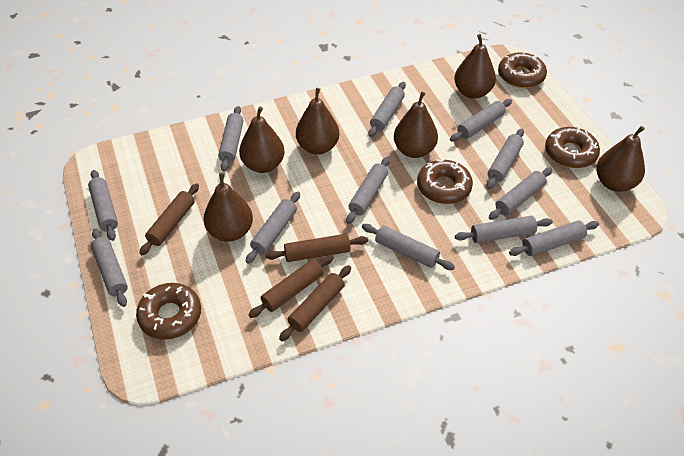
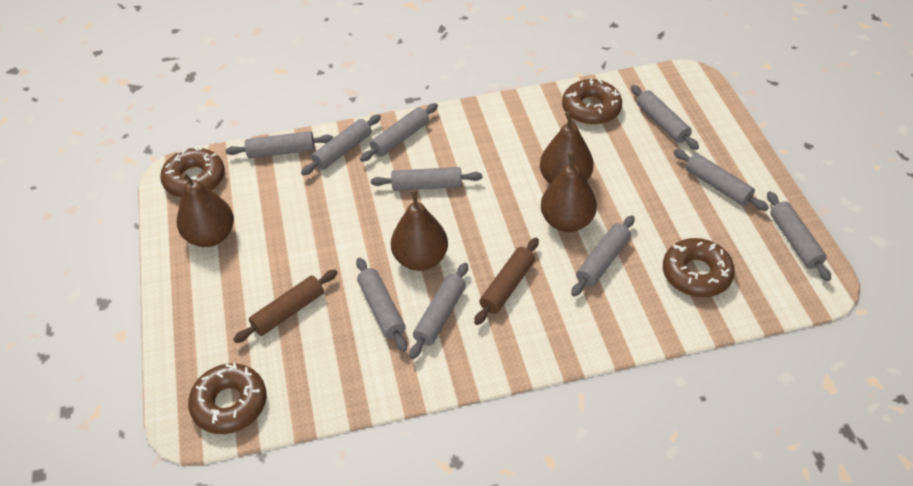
brown pear: 6 -> 4
brown rolling pin: 4 -> 2
grey rolling pin: 12 -> 10

